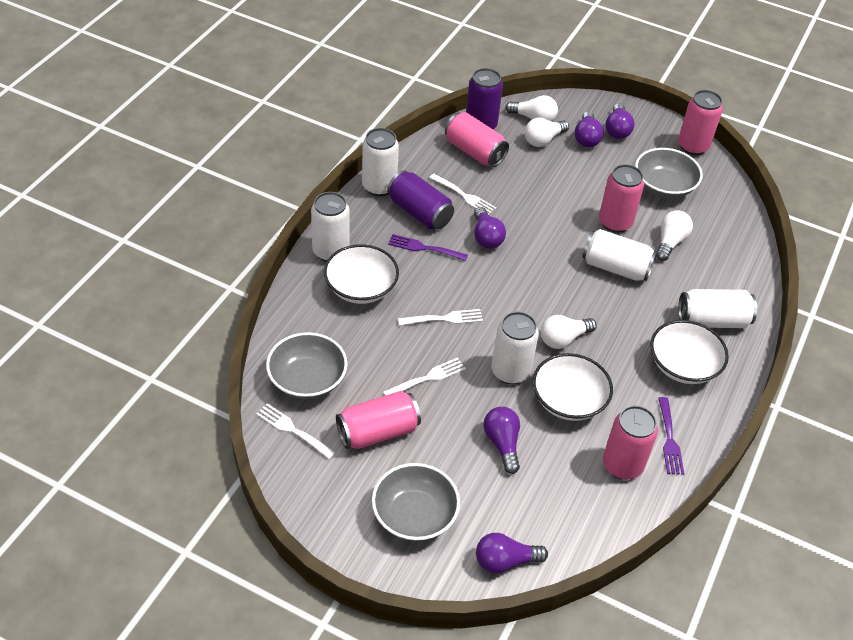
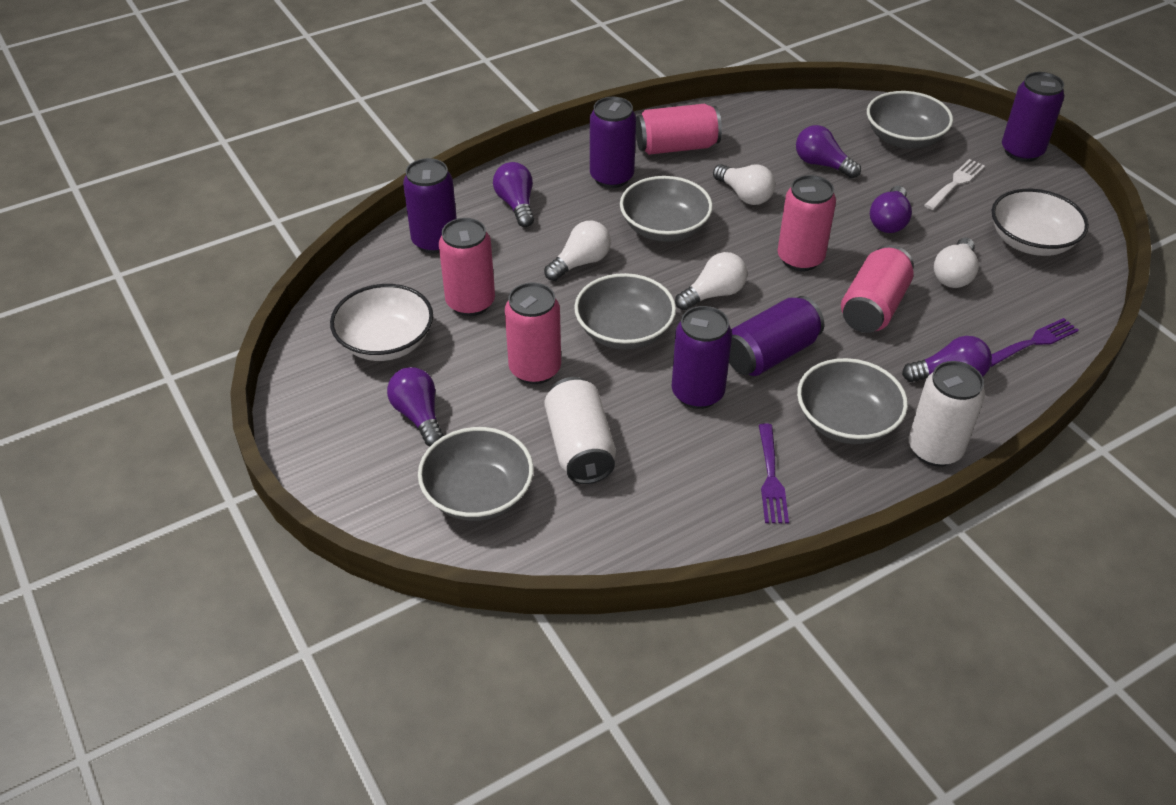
grey bowl: 3 -> 5
purple can: 2 -> 5
white bowl: 3 -> 2
white can: 5 -> 2
white fork: 4 -> 1

